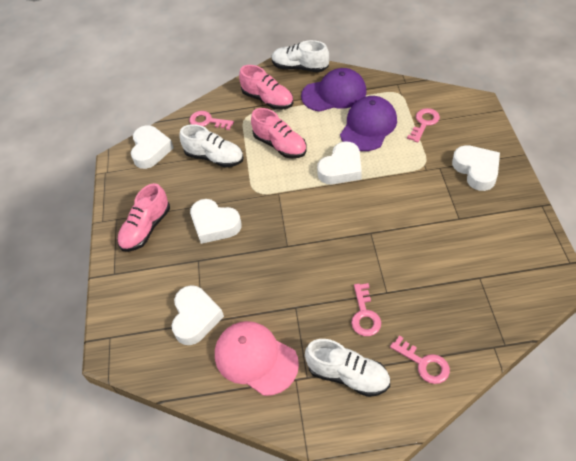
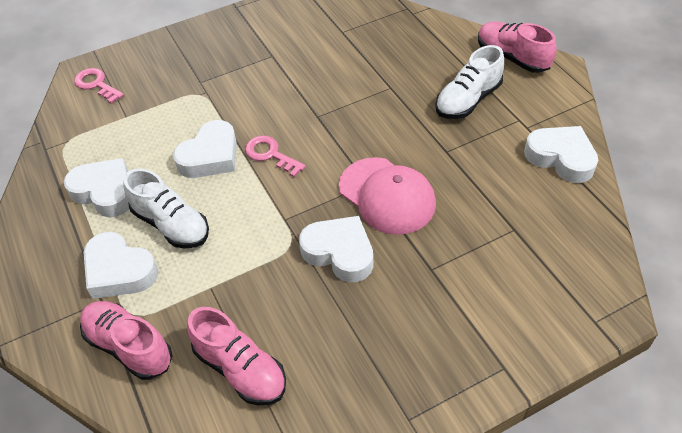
pink key: 4 -> 2
purple cap: 2 -> 0
white shoe: 3 -> 2

